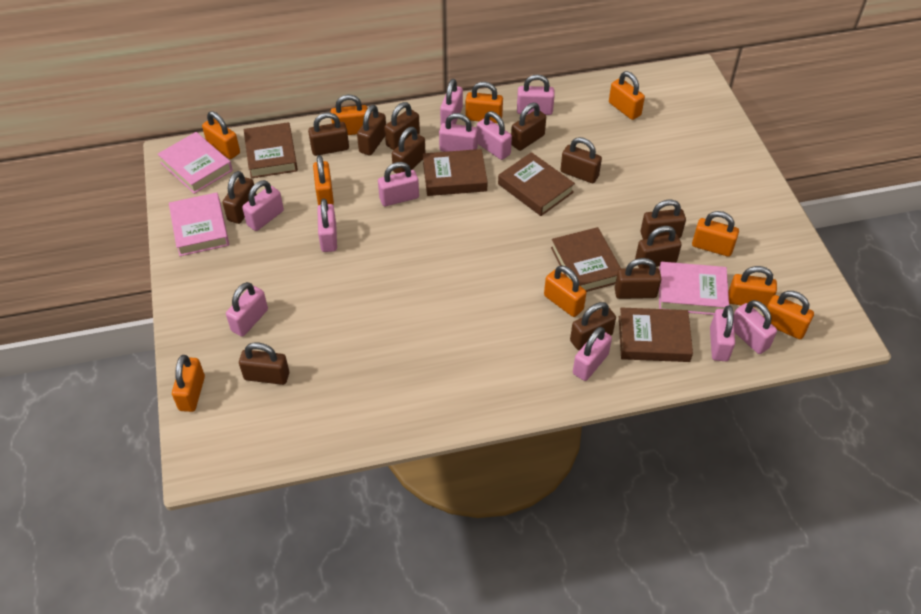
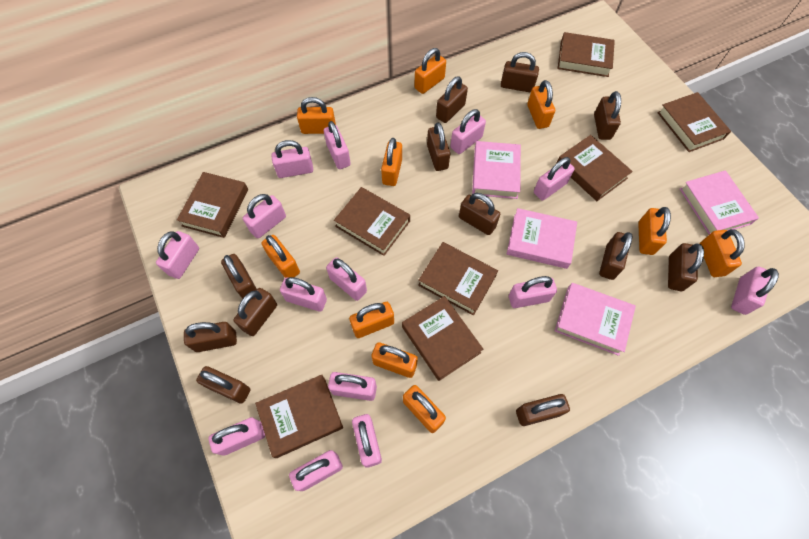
brown book: 5 -> 8
pink book: 3 -> 4
pink padlock: 11 -> 14

